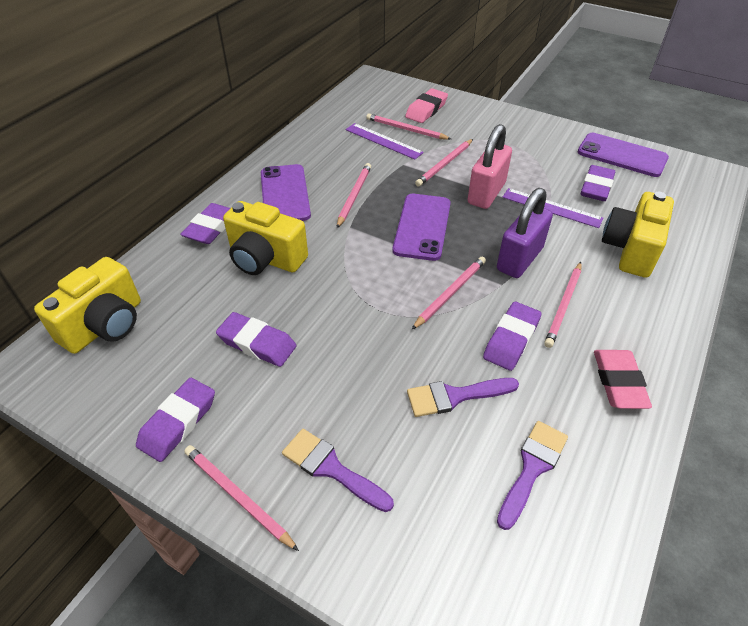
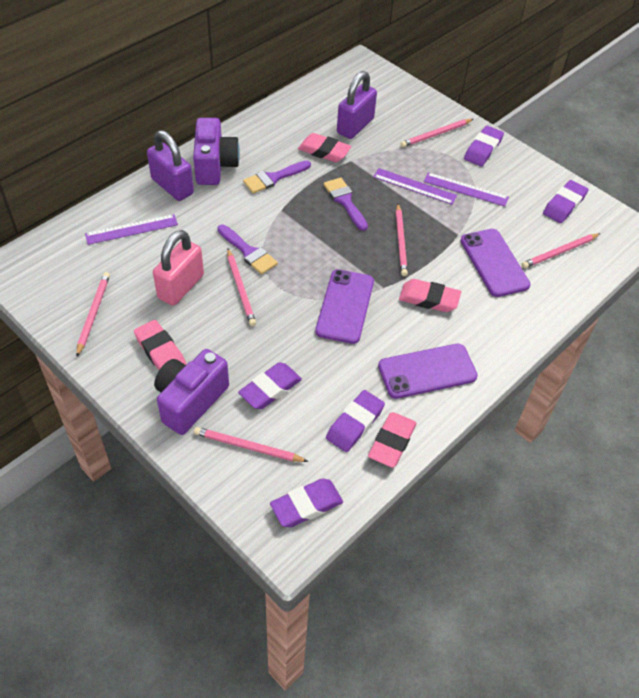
pink eraser: 2 -> 4
purple camera: 0 -> 2
purple padlock: 1 -> 2
purple ruler: 2 -> 3
yellow camera: 3 -> 0

